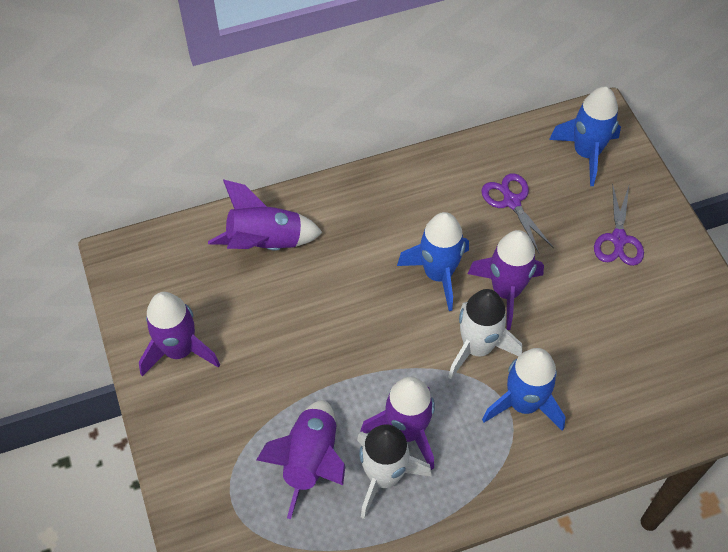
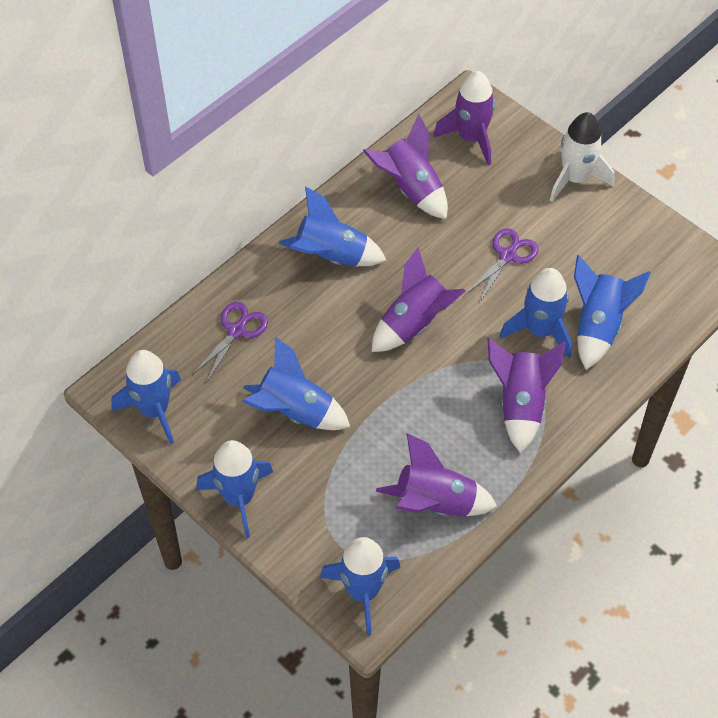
blue rocket: 3 -> 7
white rocket: 2 -> 1

